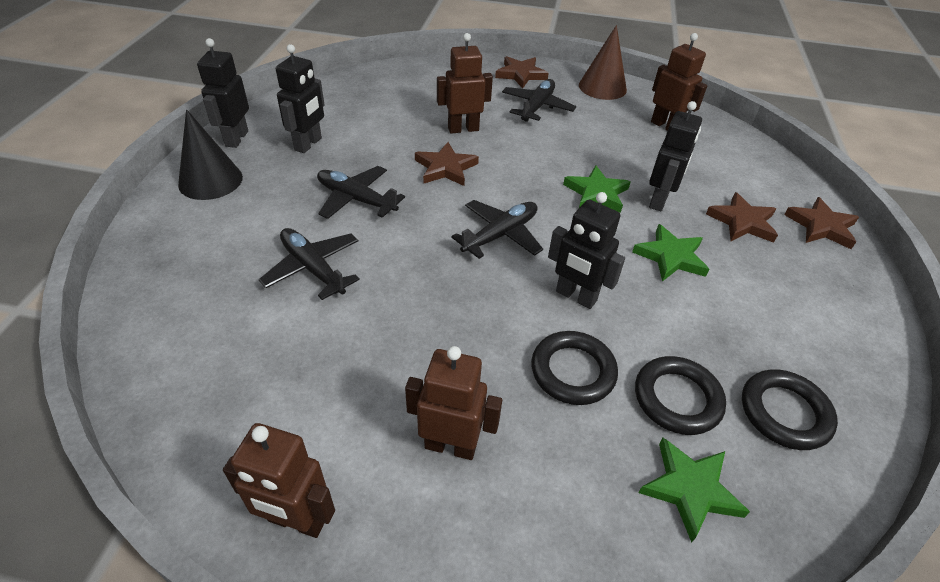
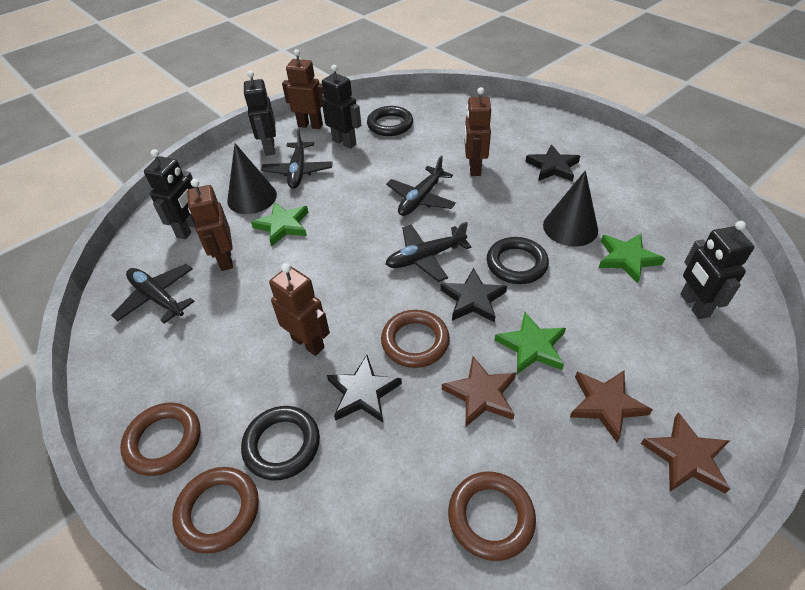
black cone: 1 -> 2
black star: 0 -> 3
brown cone: 1 -> 0
brown ring: 0 -> 4
brown star: 4 -> 3

